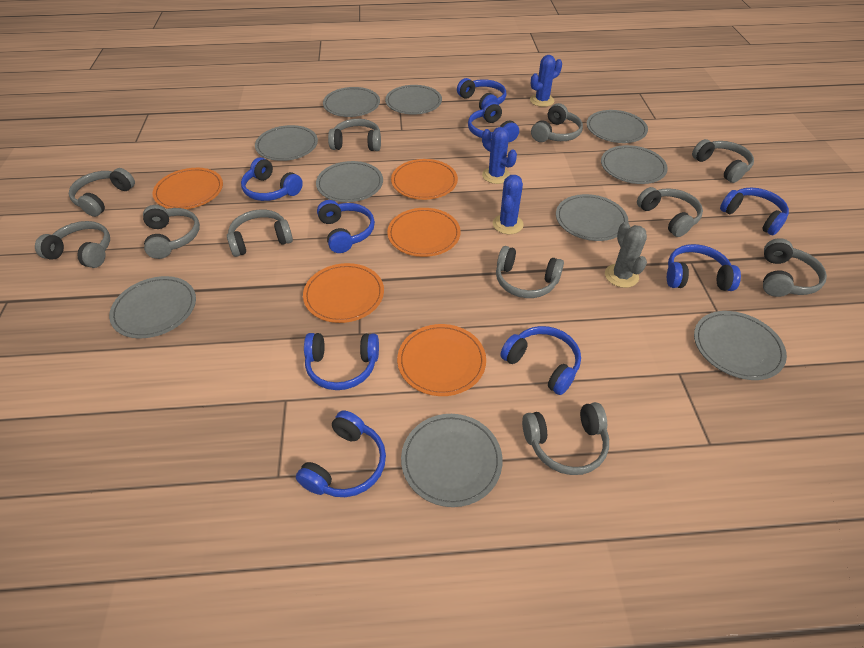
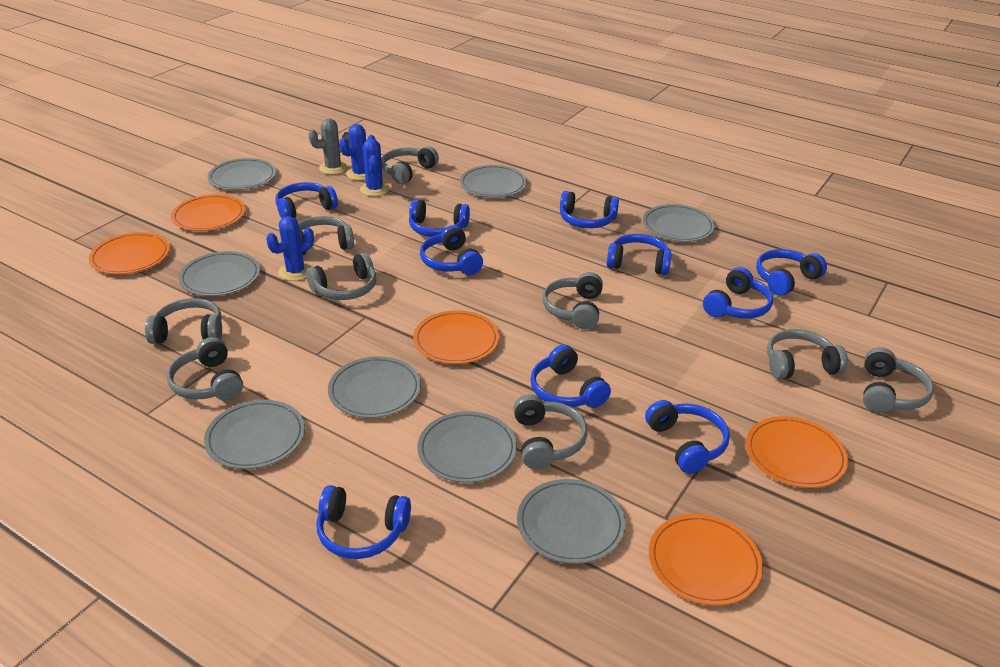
blue headphones: 9 -> 10
grey headphones: 11 -> 9
grey plate: 10 -> 8

